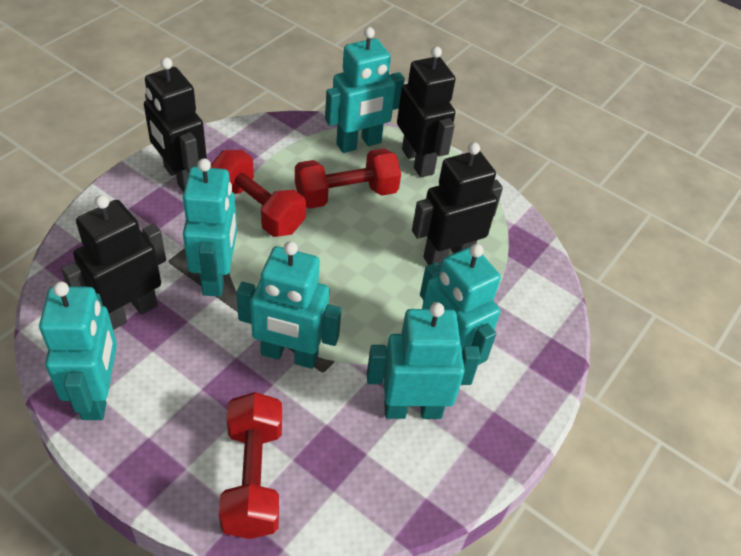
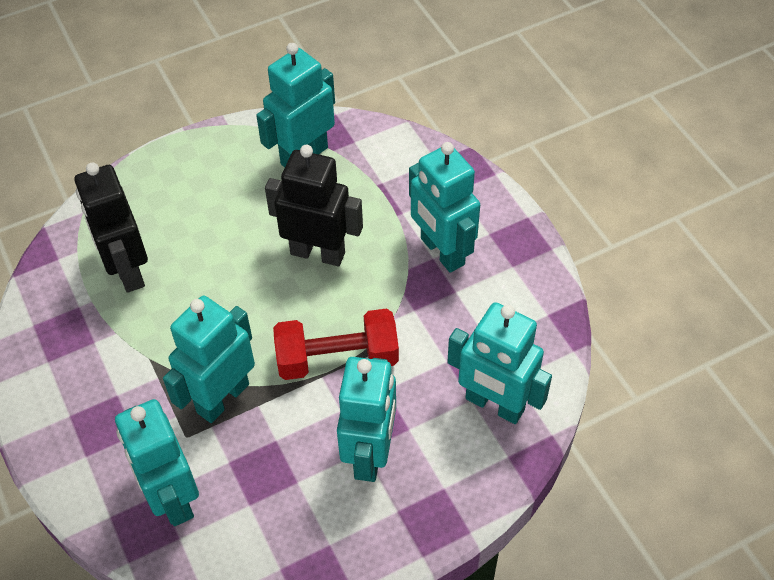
black robot: 4 -> 2
red dumbbell: 3 -> 1

